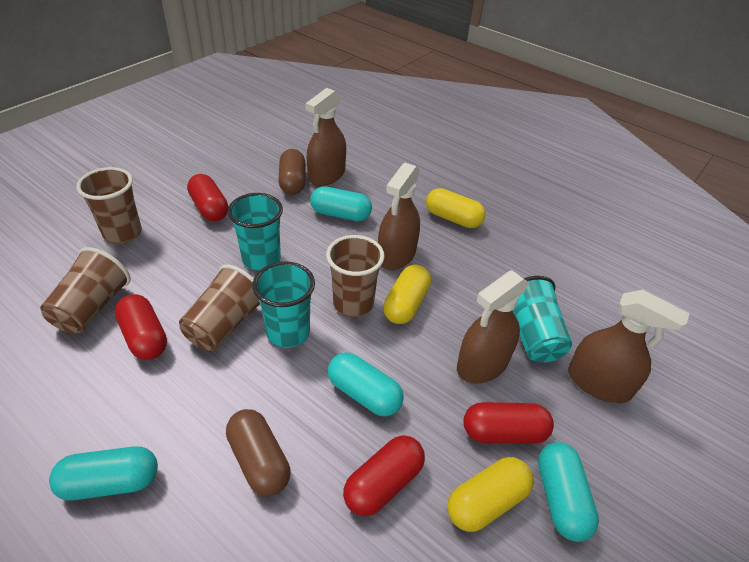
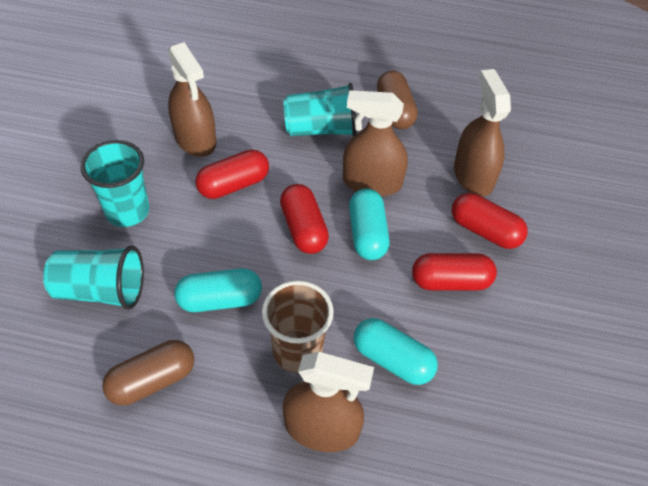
brown cup: 4 -> 1
turquoise capsule: 4 -> 3
yellow capsule: 3 -> 0

